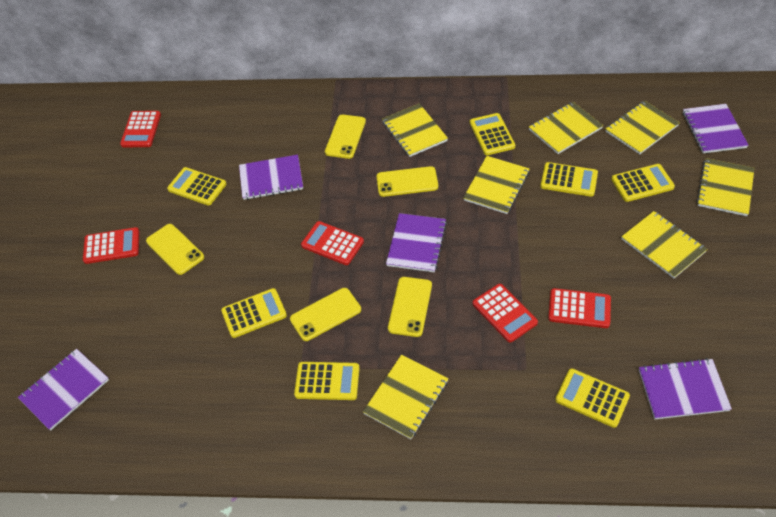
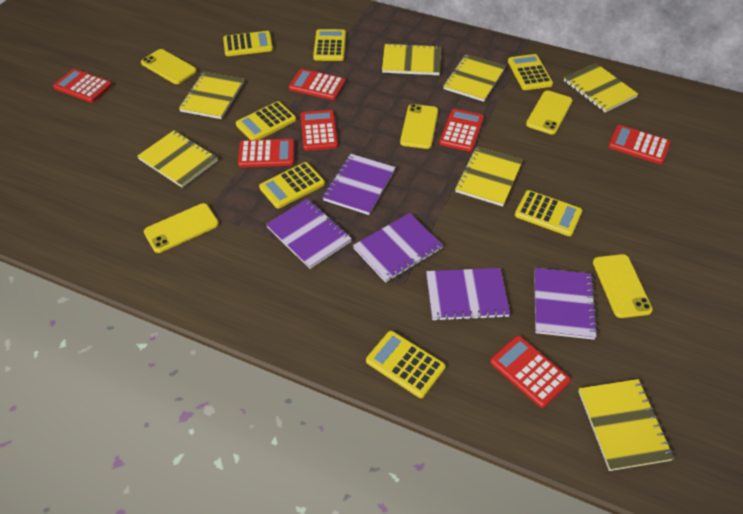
red calculator: 5 -> 7

